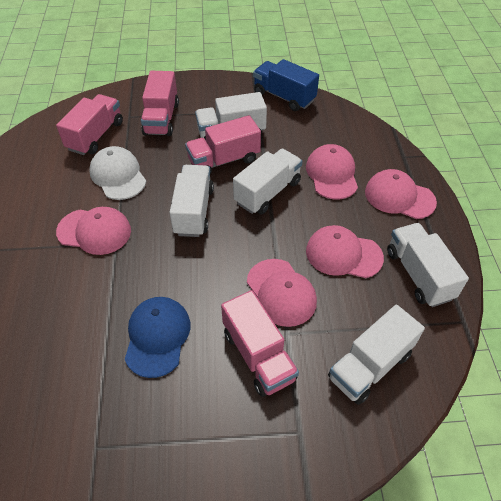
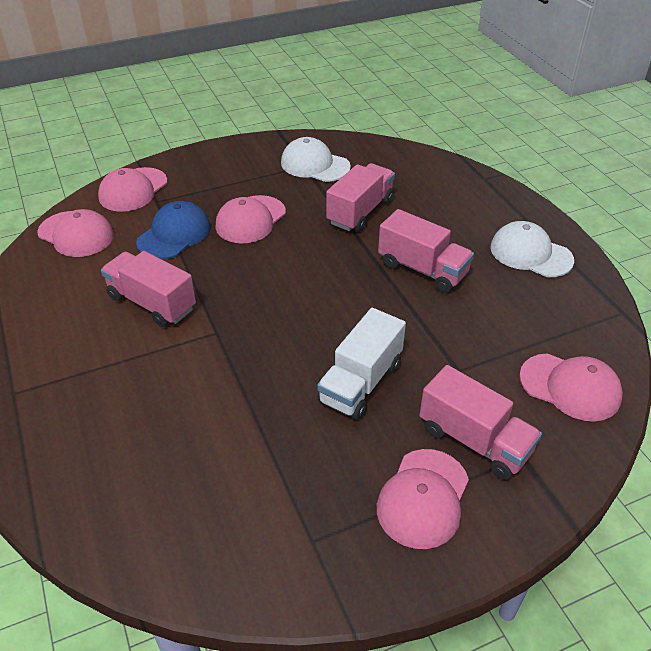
blue truck: 1 -> 0
white cap: 1 -> 2
white truck: 5 -> 1

